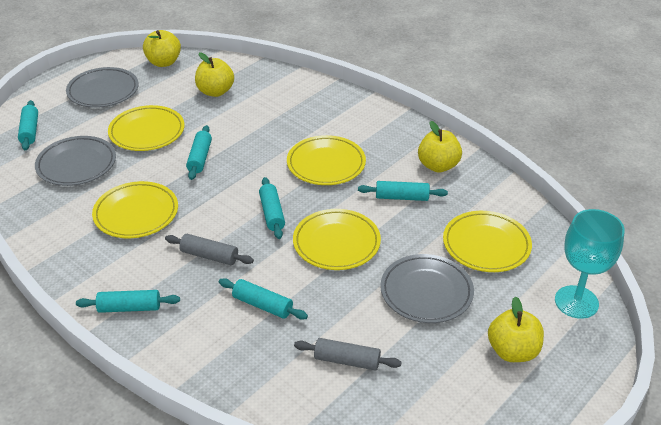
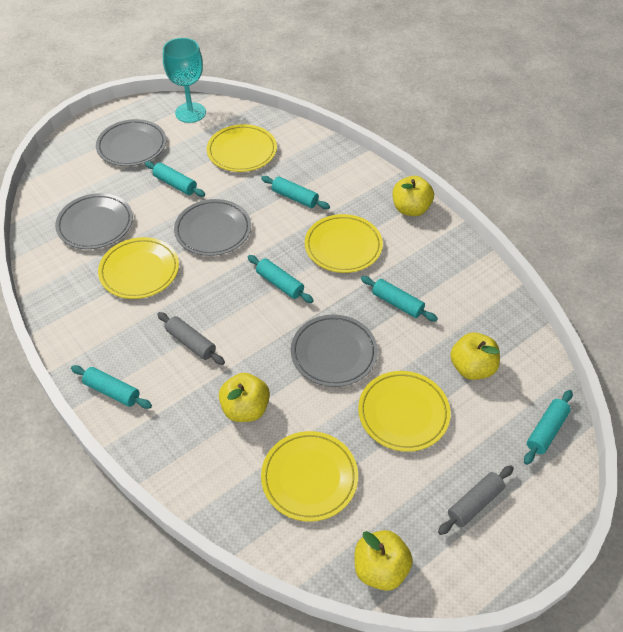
grey plate: 3 -> 4

